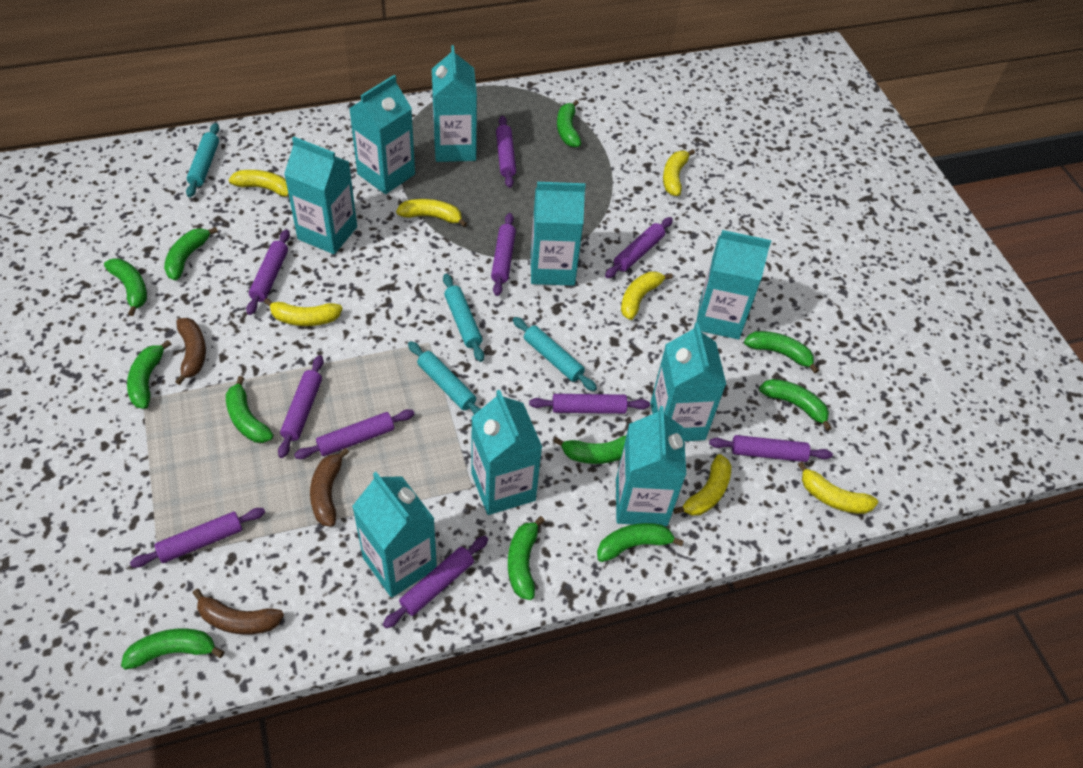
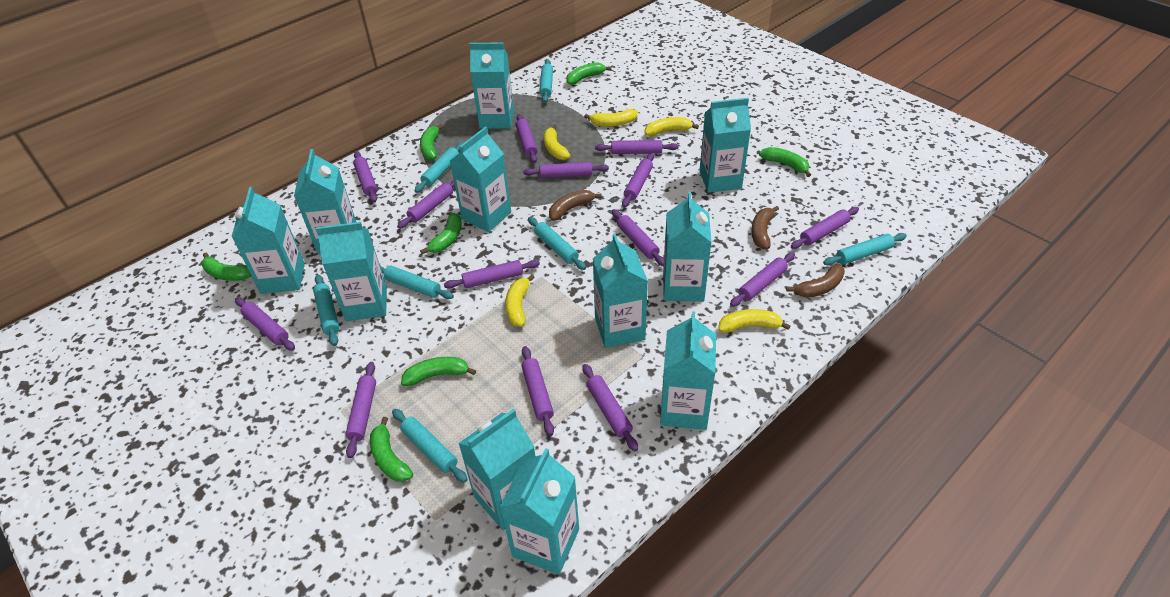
green banana: 11 -> 7
purple rolling pin: 10 -> 14
turquoise carton: 9 -> 11
turquoise rolling pin: 4 -> 7
yellow banana: 7 -> 5

